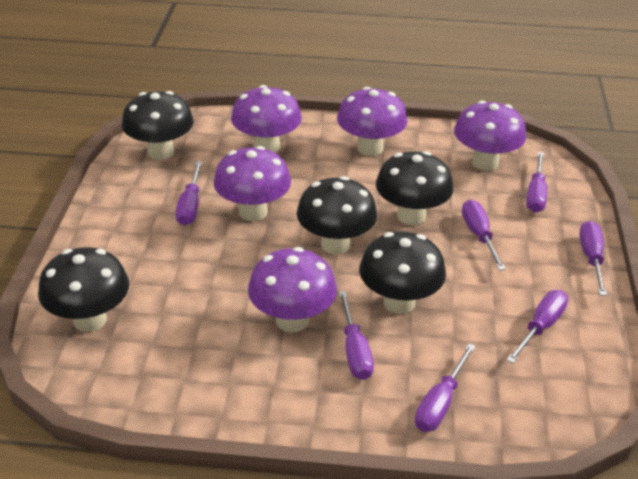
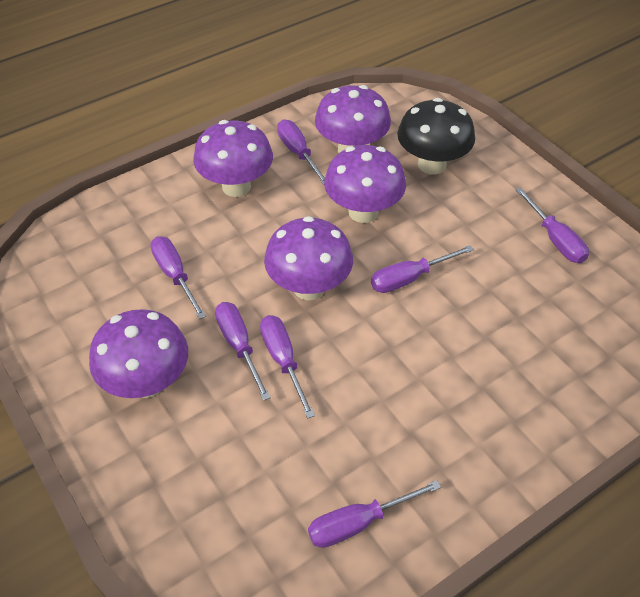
black mushroom: 5 -> 1

